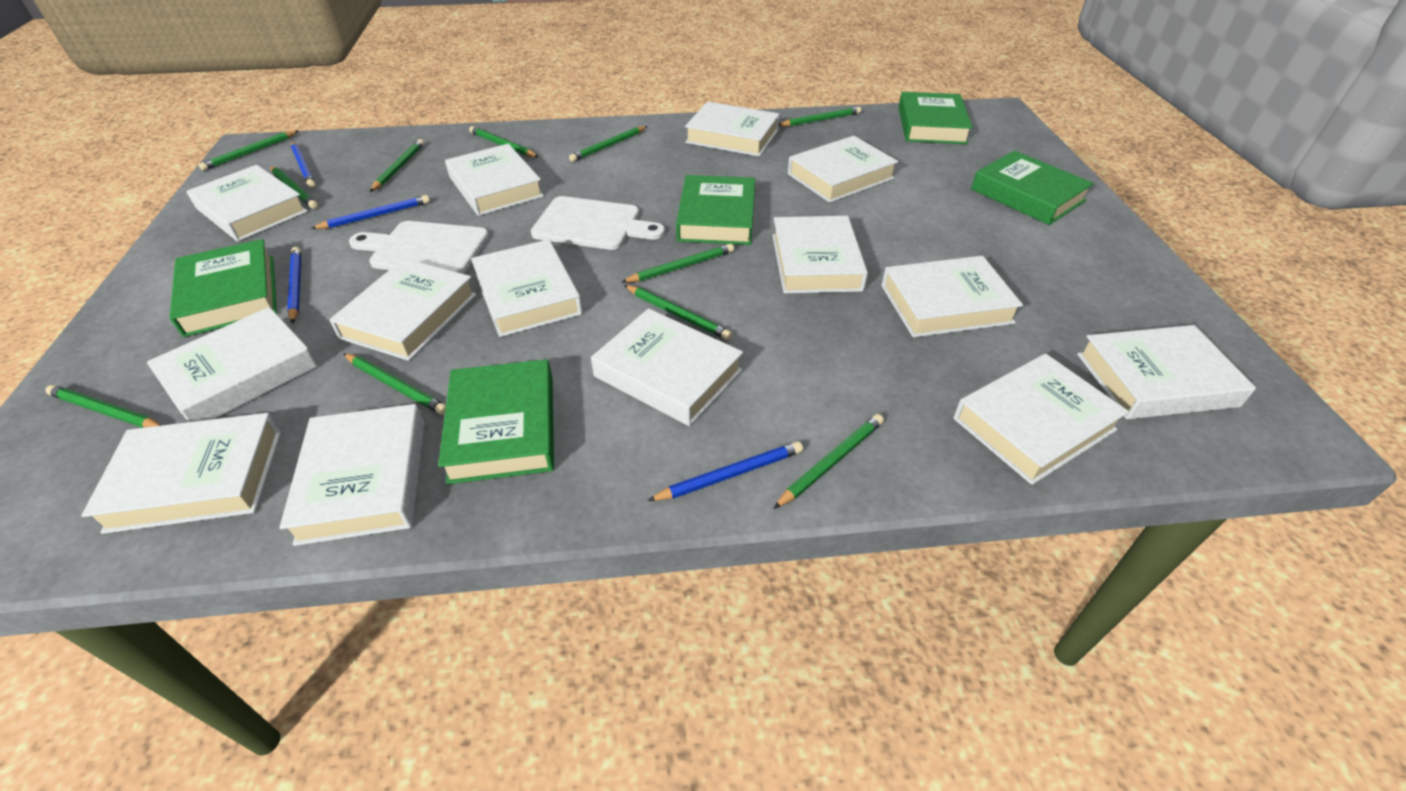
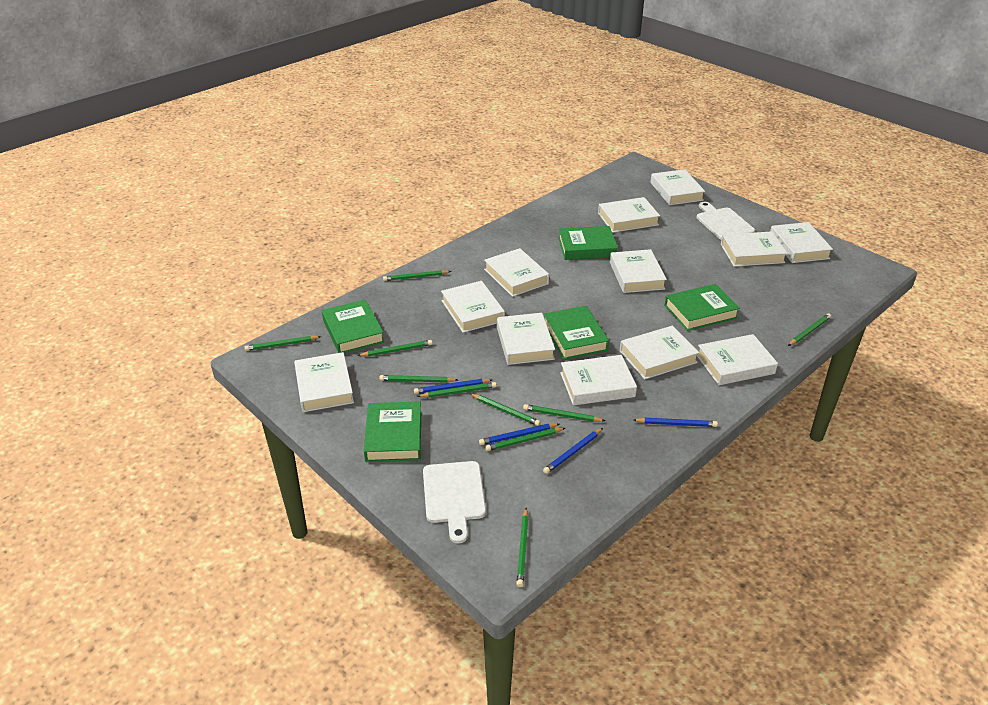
green pencil: 11 -> 10
white book: 14 -> 12

